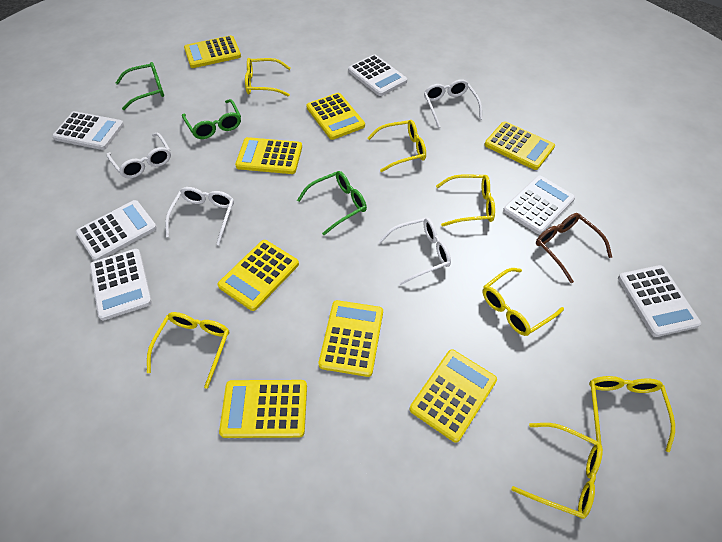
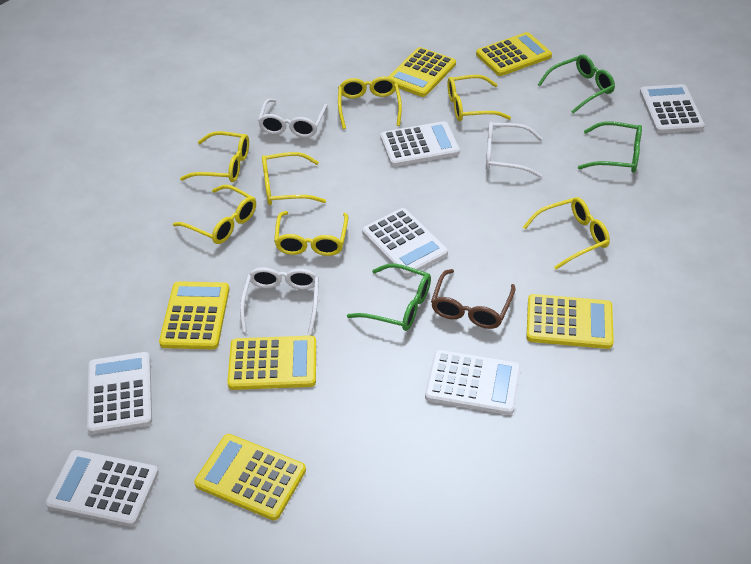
white glasses: 4 -> 3
yellow calculator: 8 -> 6

